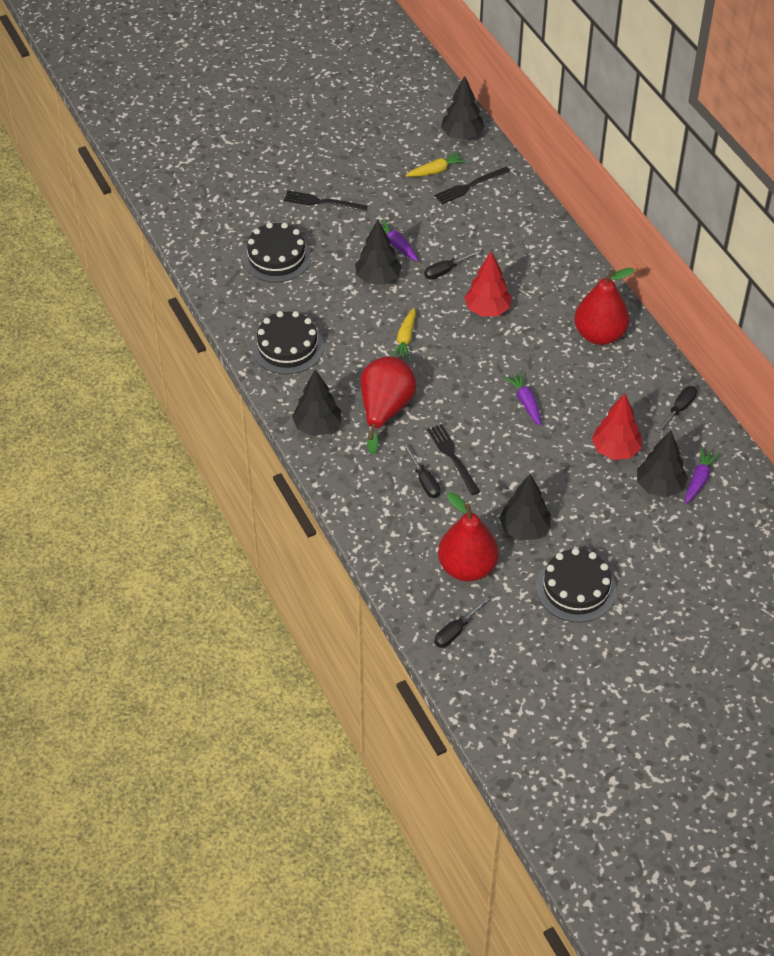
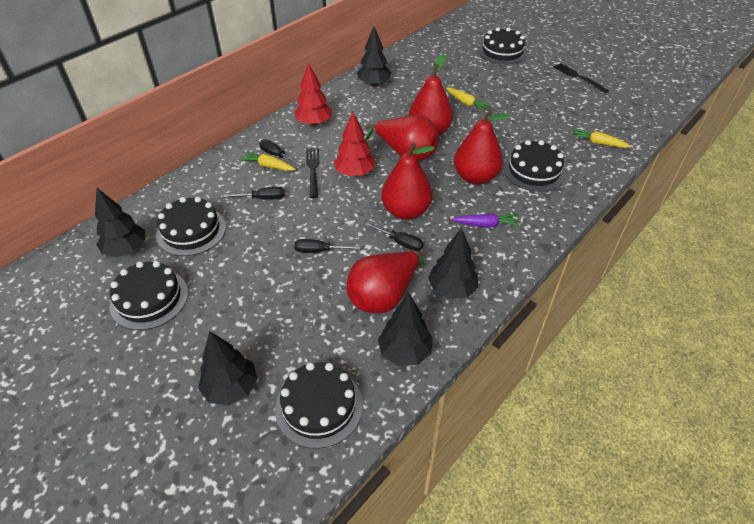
black cake: 3 -> 5
black fork: 3 -> 2
purple carrot: 3 -> 1
red pear: 3 -> 5
yellow carrot: 2 -> 3

